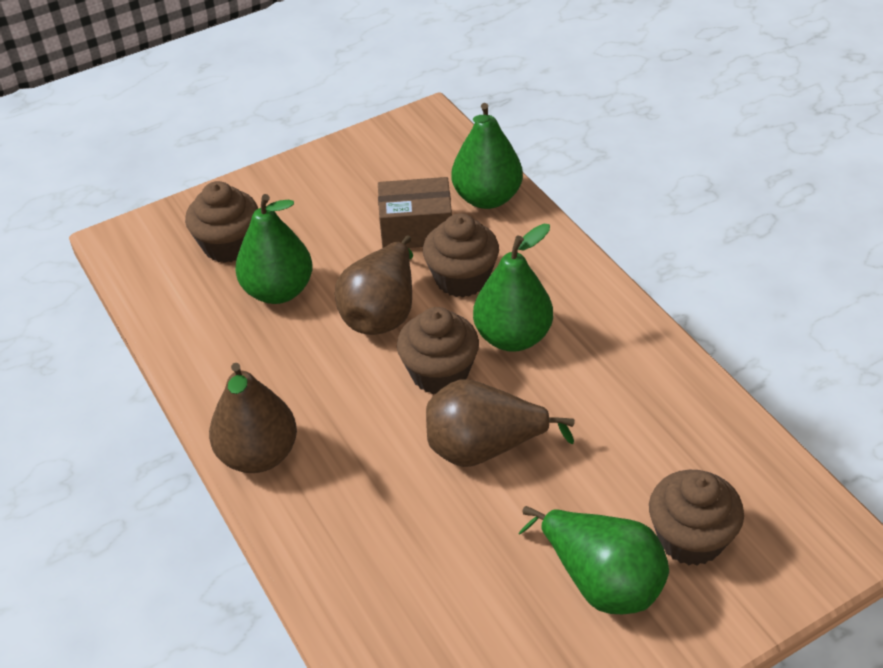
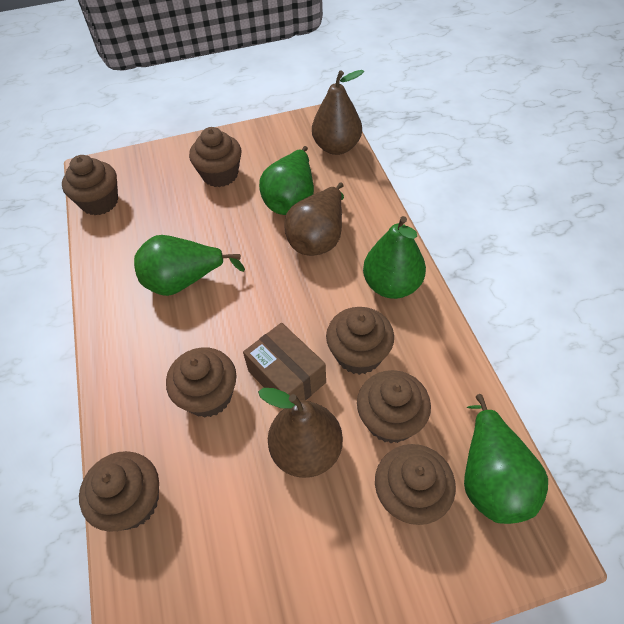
brown cupcake: 4 -> 7

